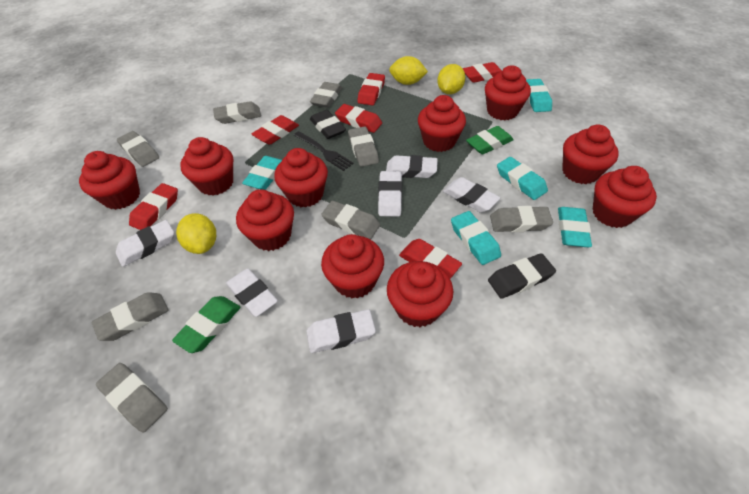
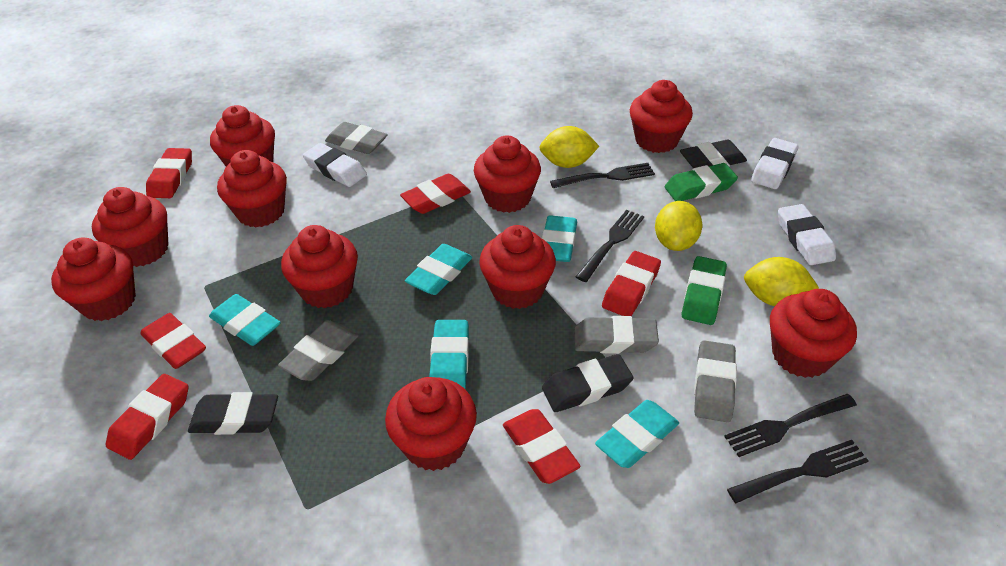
black eraser: 2 -> 3
black fork: 1 -> 4
grey eraser: 8 -> 4
white eraser: 6 -> 3

